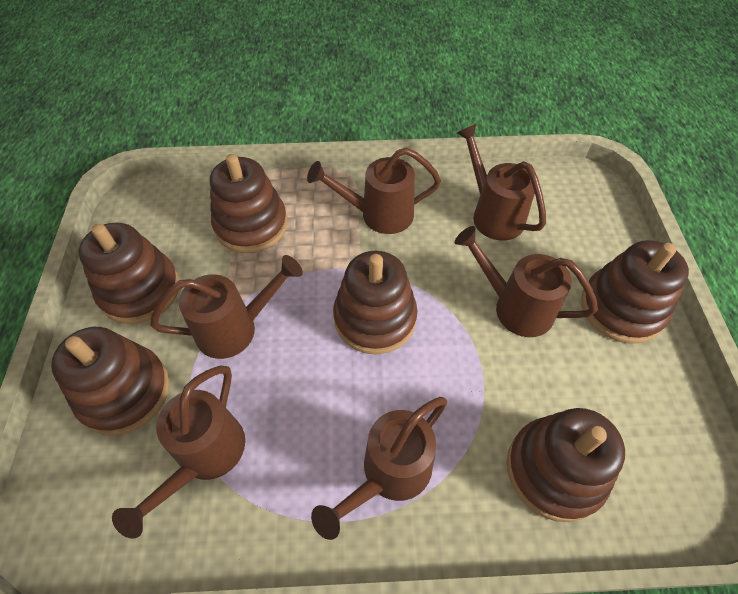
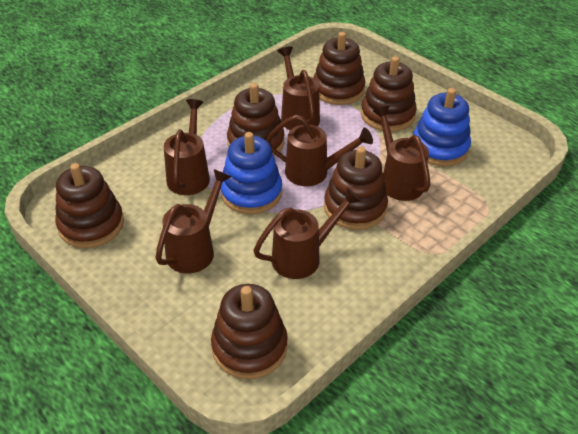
blue stacking toy: 0 -> 2

